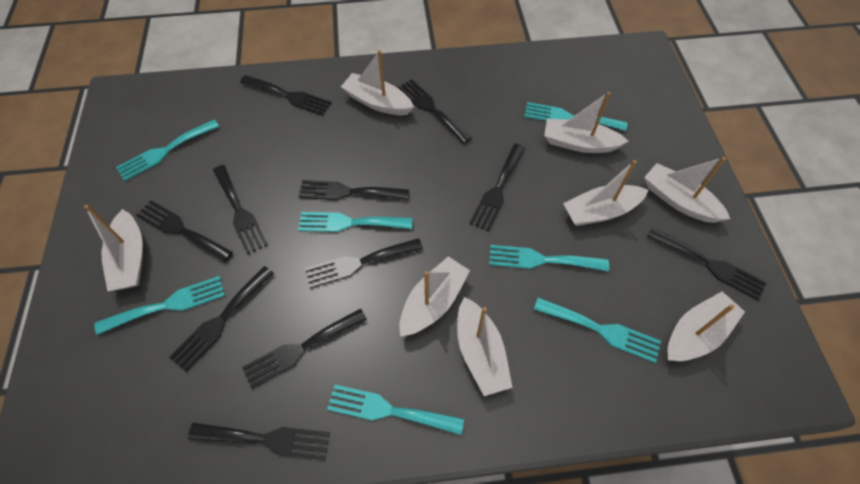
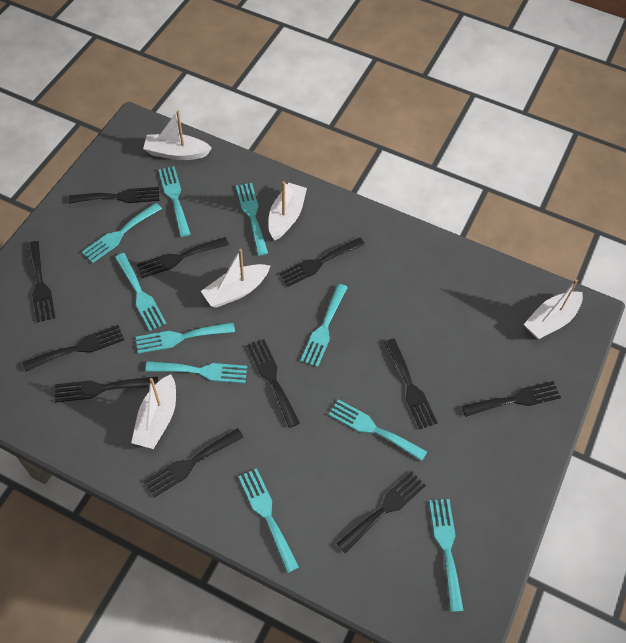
turquoise fork: 7 -> 10
white boat: 8 -> 5

